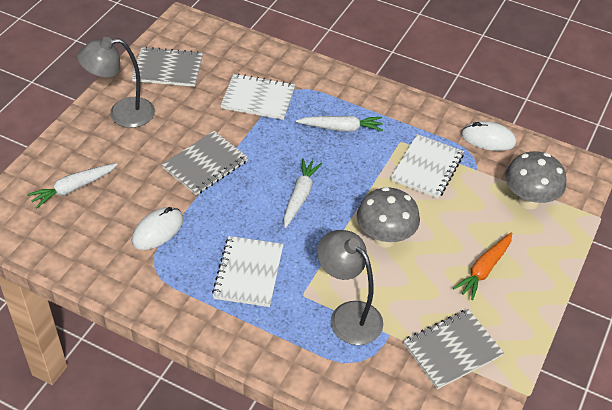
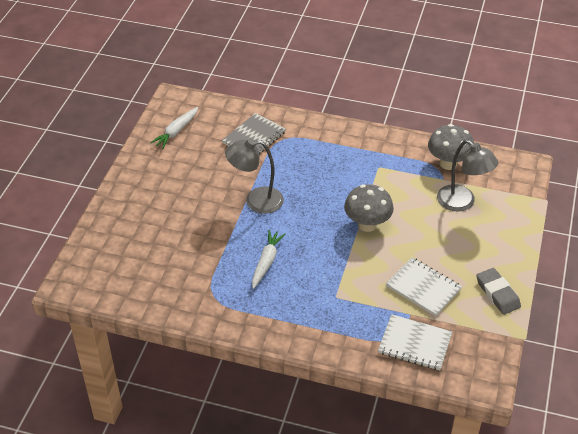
grey eraser: 0 -> 1
grey notebook: 3 -> 1
orange carrot: 1 -> 0
white carrot: 3 -> 2
white mouse: 2 -> 0
white notebook: 3 -> 2

